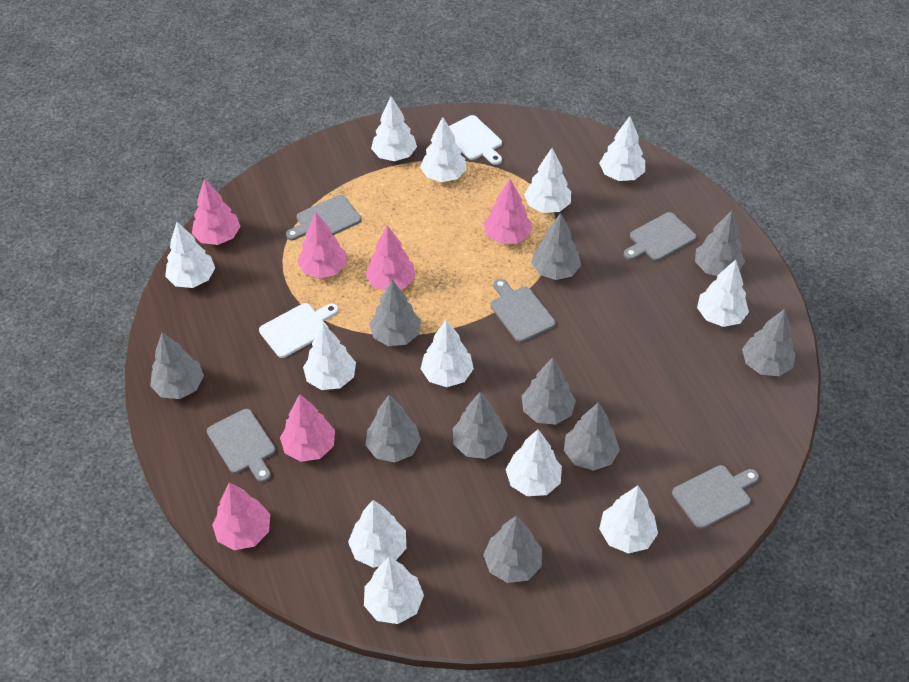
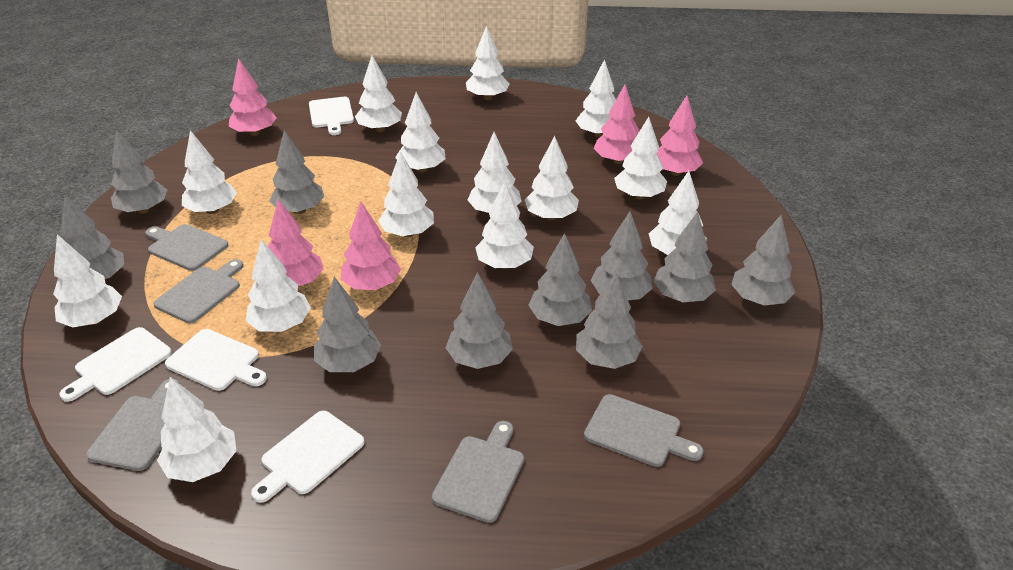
pink tree: 6 -> 5
white cutting board: 2 -> 4
white tree: 12 -> 14

